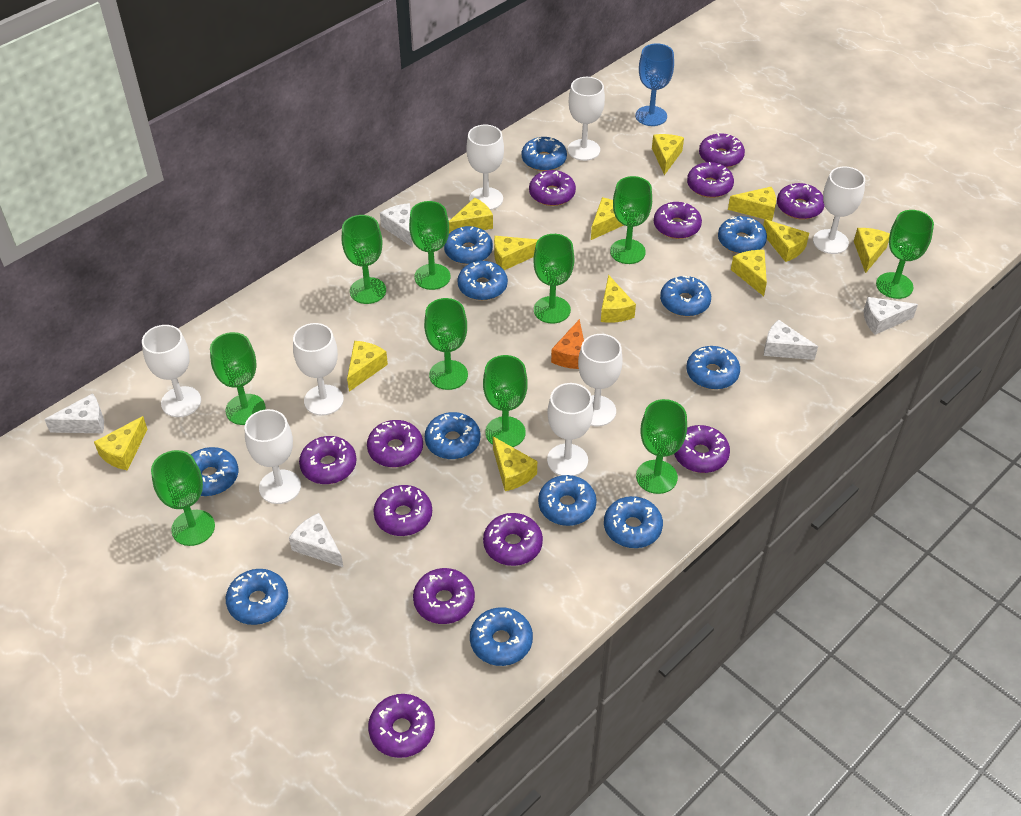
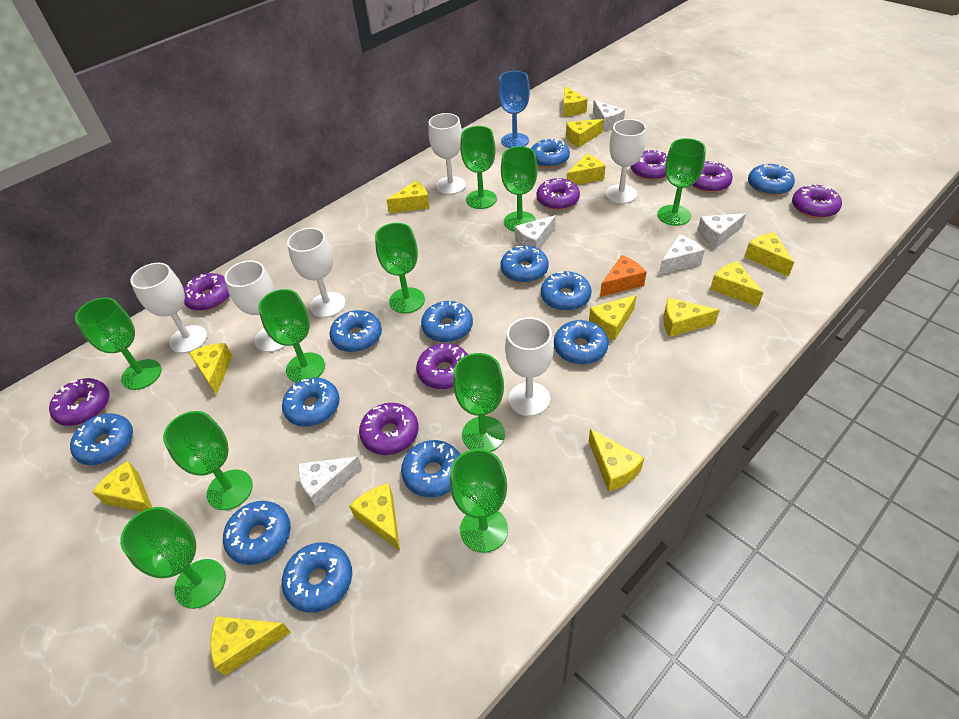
purple donut: 12 -> 8
white goblet: 8 -> 6
yellow cheese: 12 -> 13

